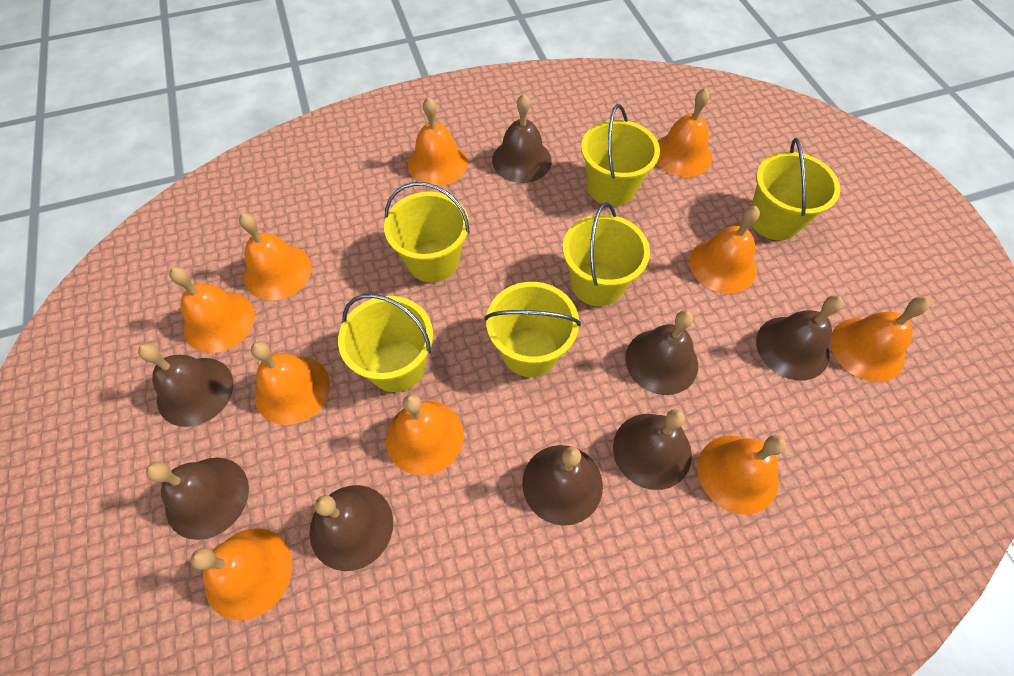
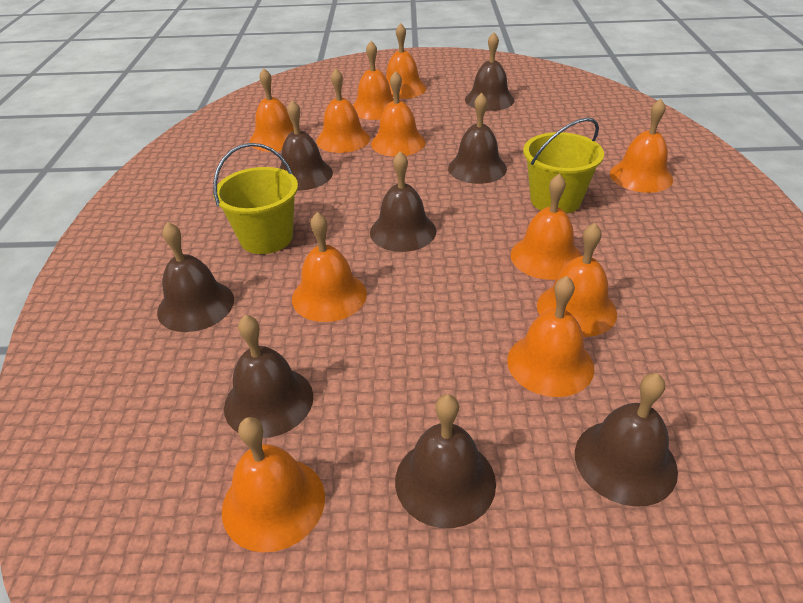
orange bell: 10 -> 11
yellow bucket: 6 -> 2

